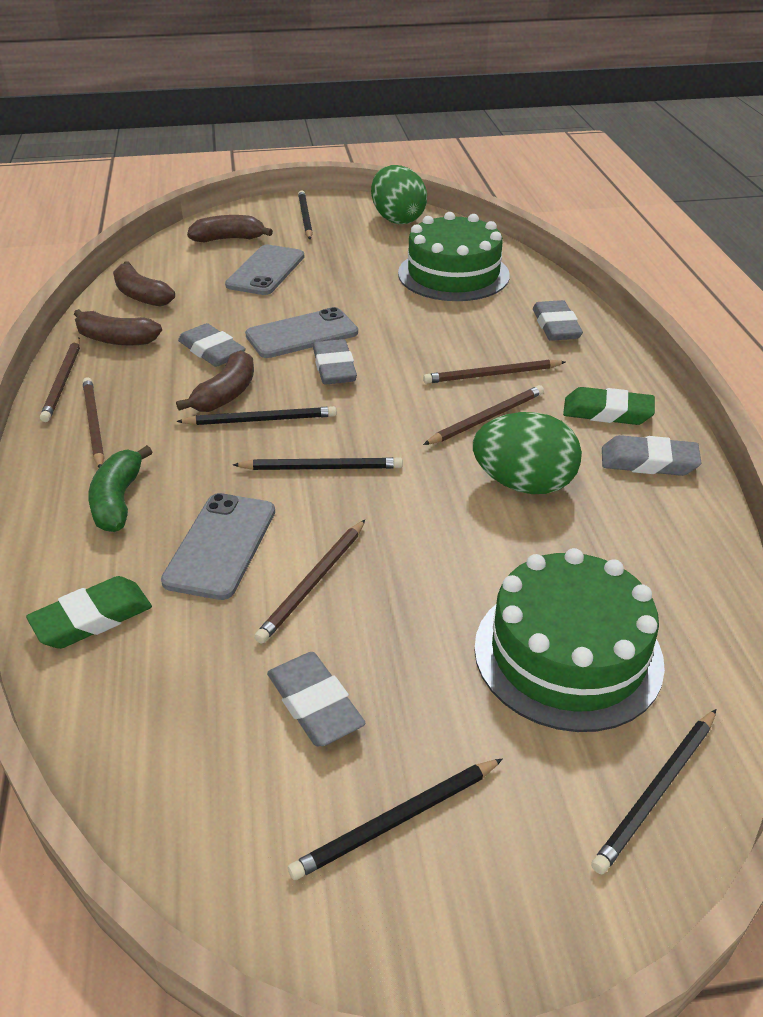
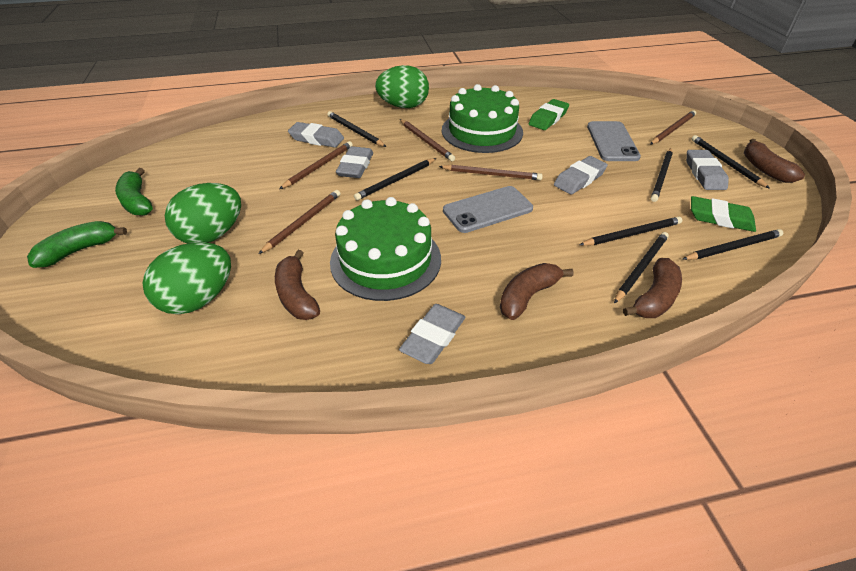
black pencil: 5 -> 7
green banana: 1 -> 2
green egg: 2 -> 3
grey phone: 3 -> 2

